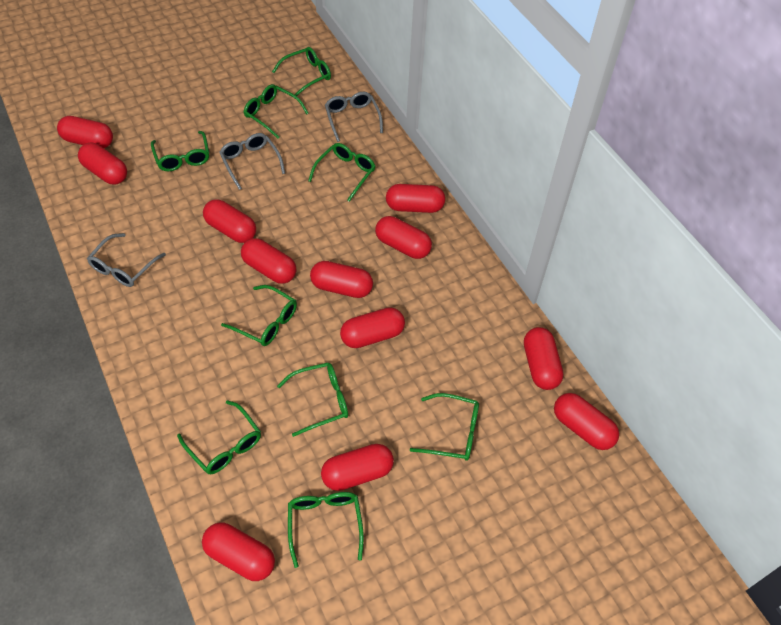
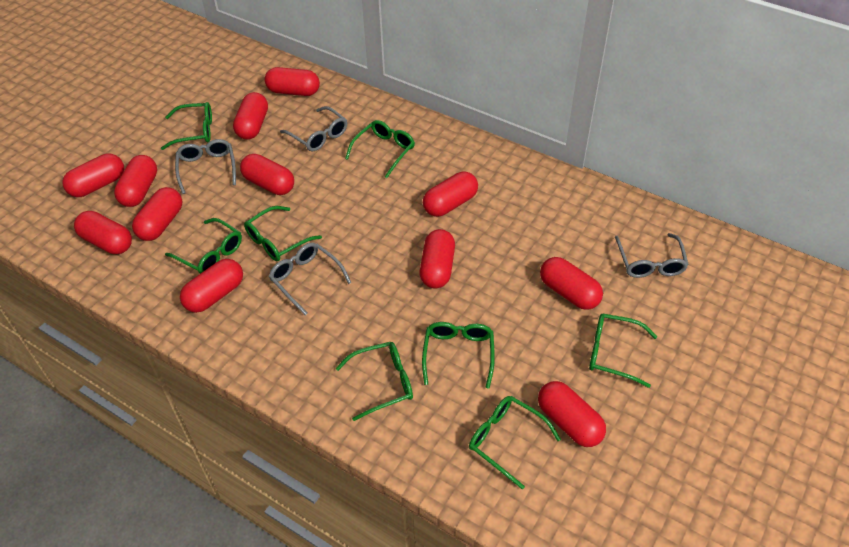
green glasses: 9 -> 8
grey glasses: 3 -> 4

